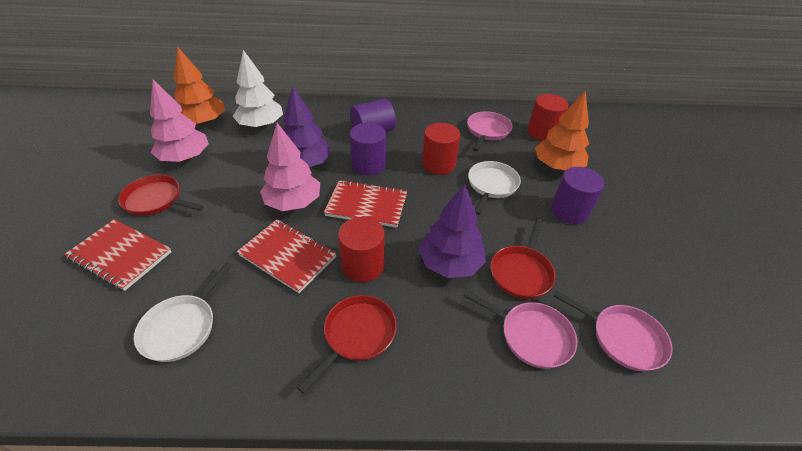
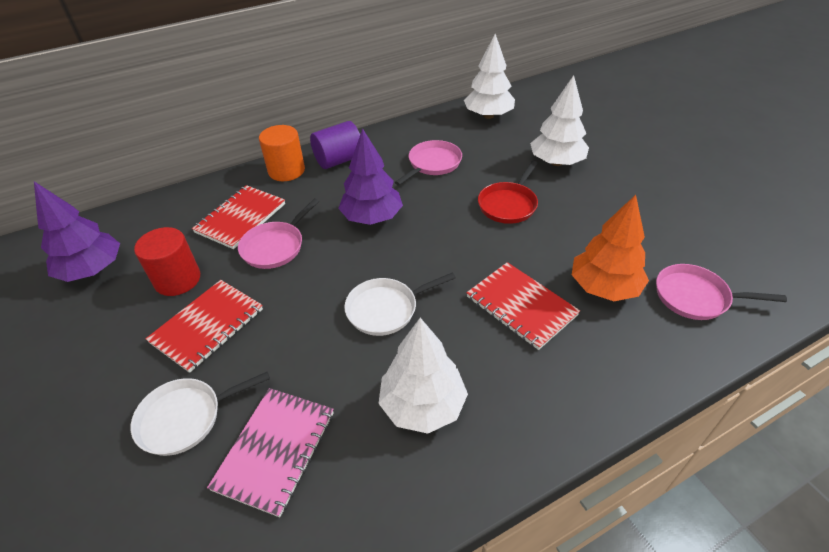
orange cylinder: 0 -> 1
orange tree: 2 -> 1
pink notebook: 0 -> 1
pink tree: 2 -> 0
purple cylinder: 3 -> 1
red cylinder: 3 -> 1
red pan: 3 -> 1
white tree: 1 -> 3

